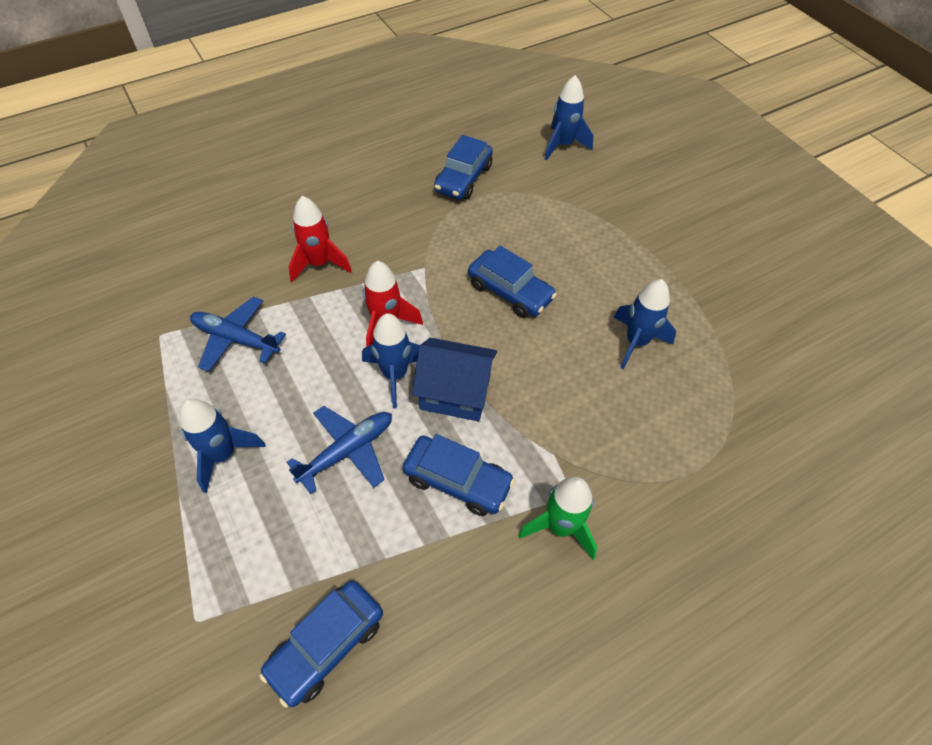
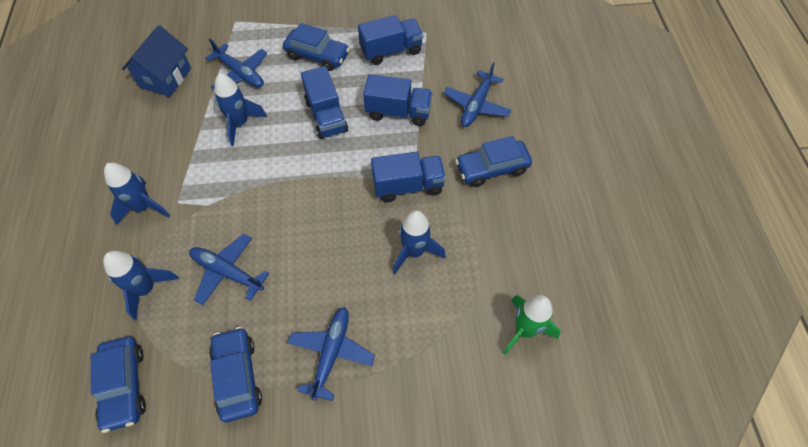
blue plane: 2 -> 4
blue truck: 0 -> 4
red rocket: 2 -> 0

